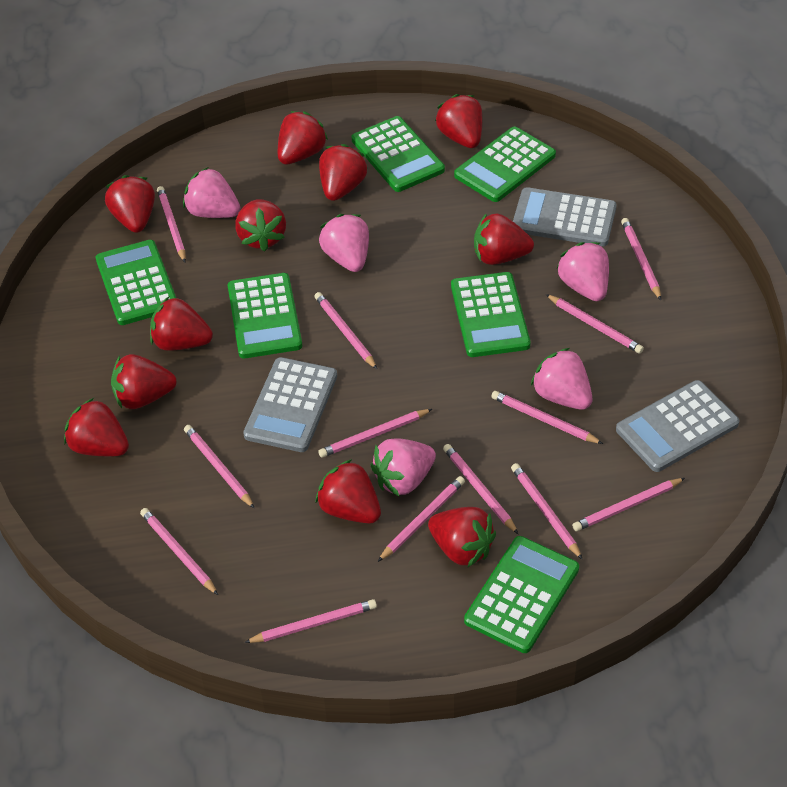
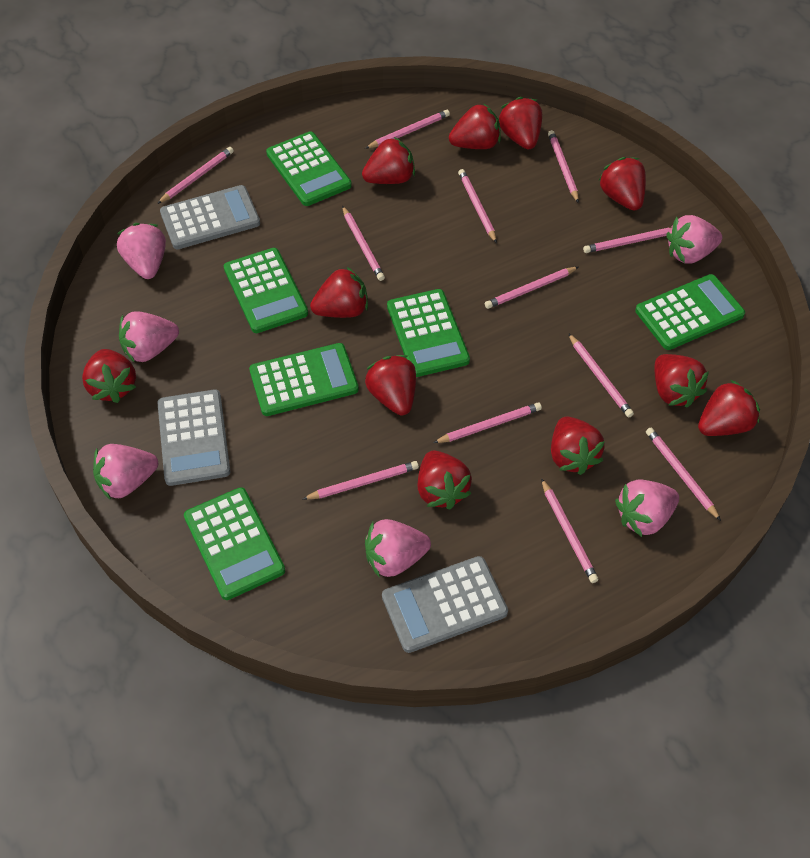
pink pencil: 13 -> 12
pink strawberry: 5 -> 6

